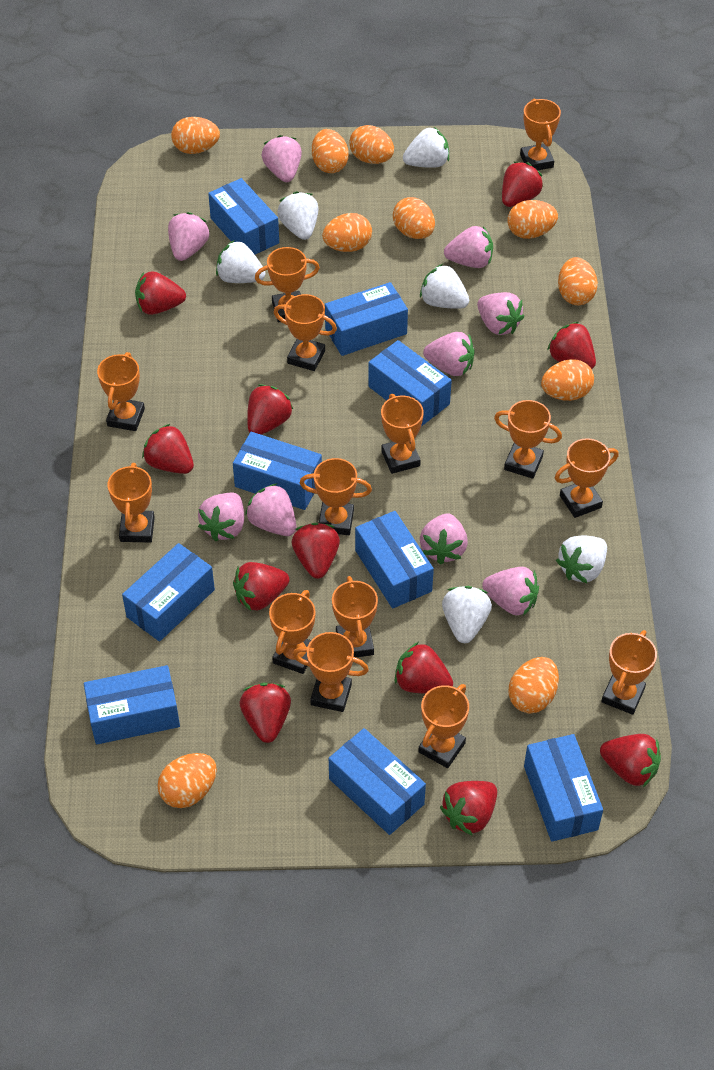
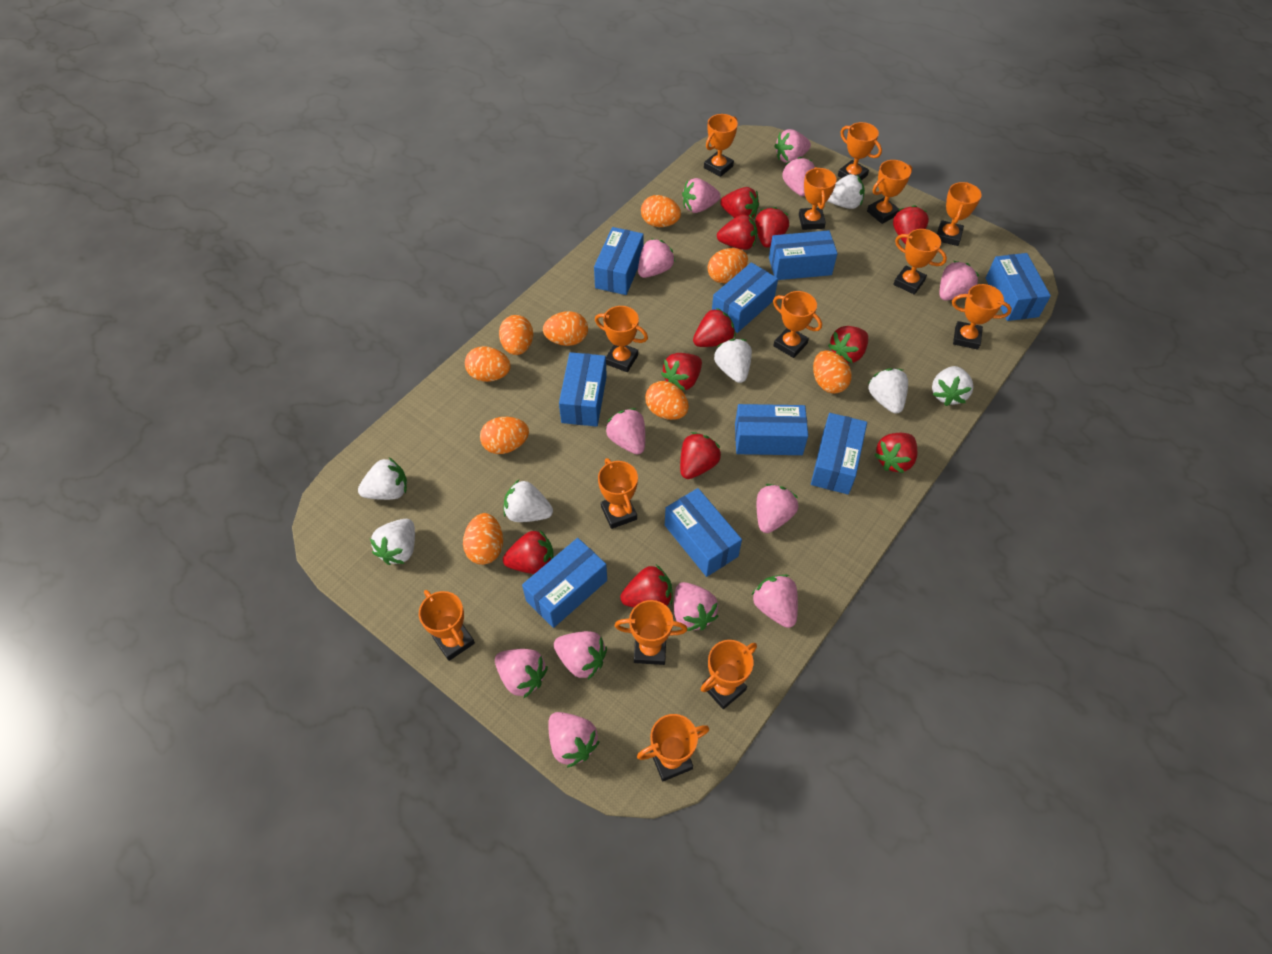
orange egg: 10 -> 9
pink strawberry: 9 -> 12
white strawberry: 6 -> 7

